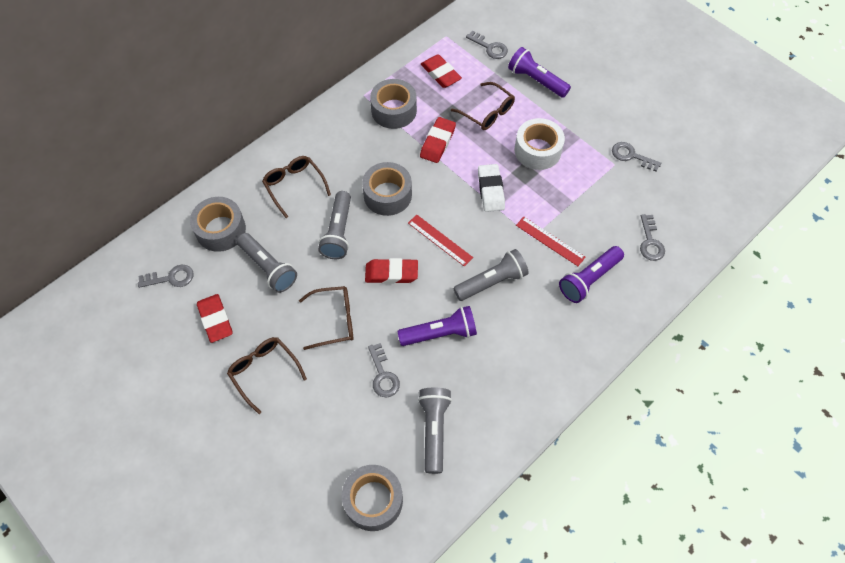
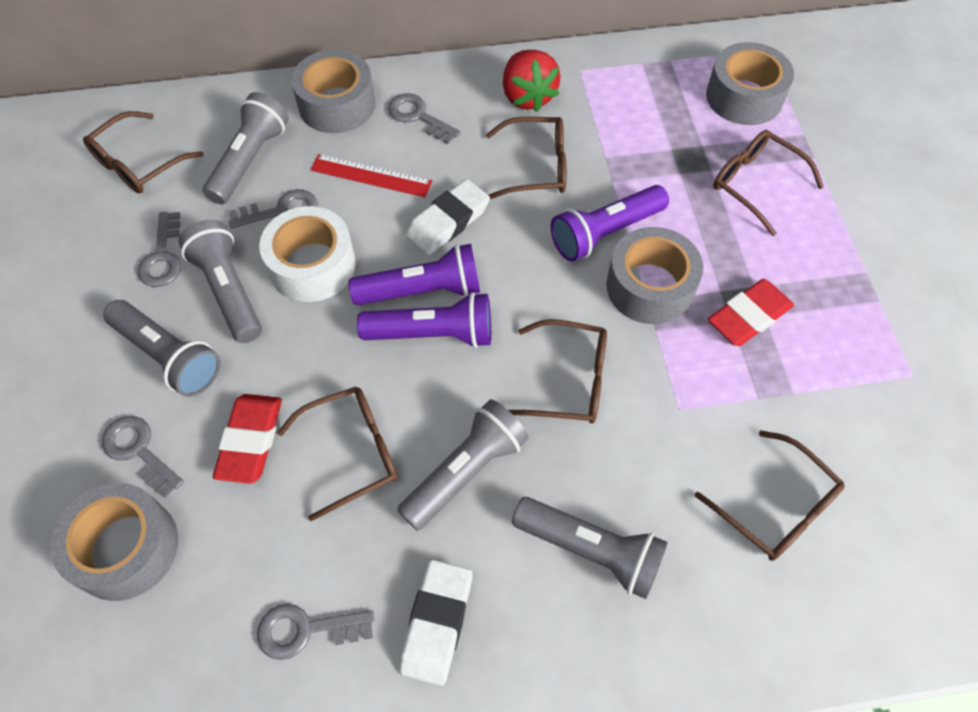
brown glasses: 4 -> 6
grey flashlight: 4 -> 5
red eraser: 4 -> 2
red ruler: 2 -> 1
red strawberry: 0 -> 1
white eraser: 1 -> 2

